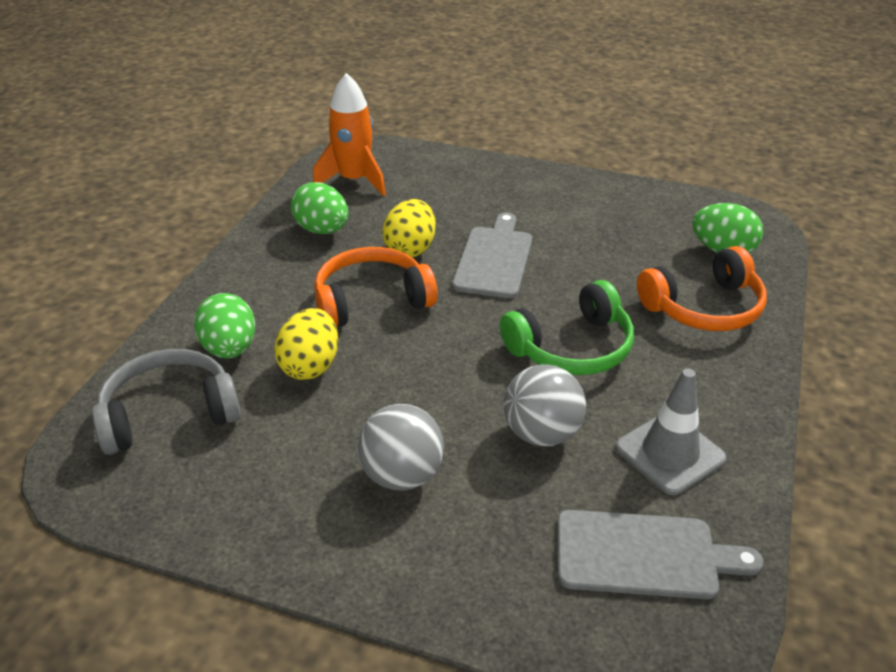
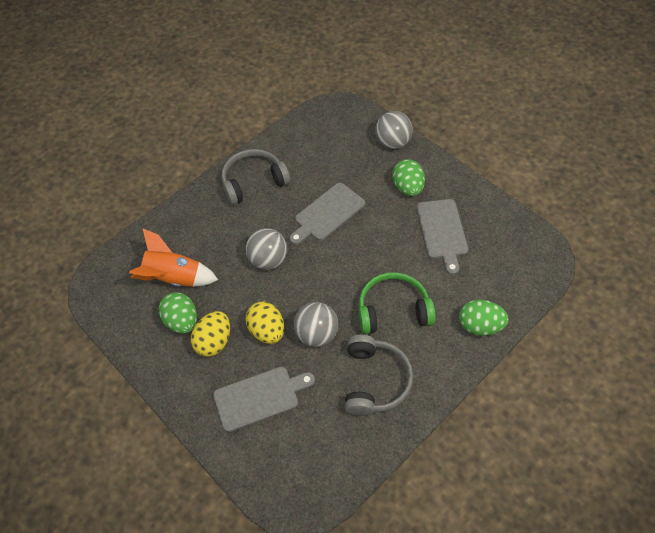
grey ball: 2 -> 3
grey cutting board: 2 -> 3
grey headphones: 1 -> 2
grey traffic cone: 1 -> 0
orange headphones: 2 -> 0

